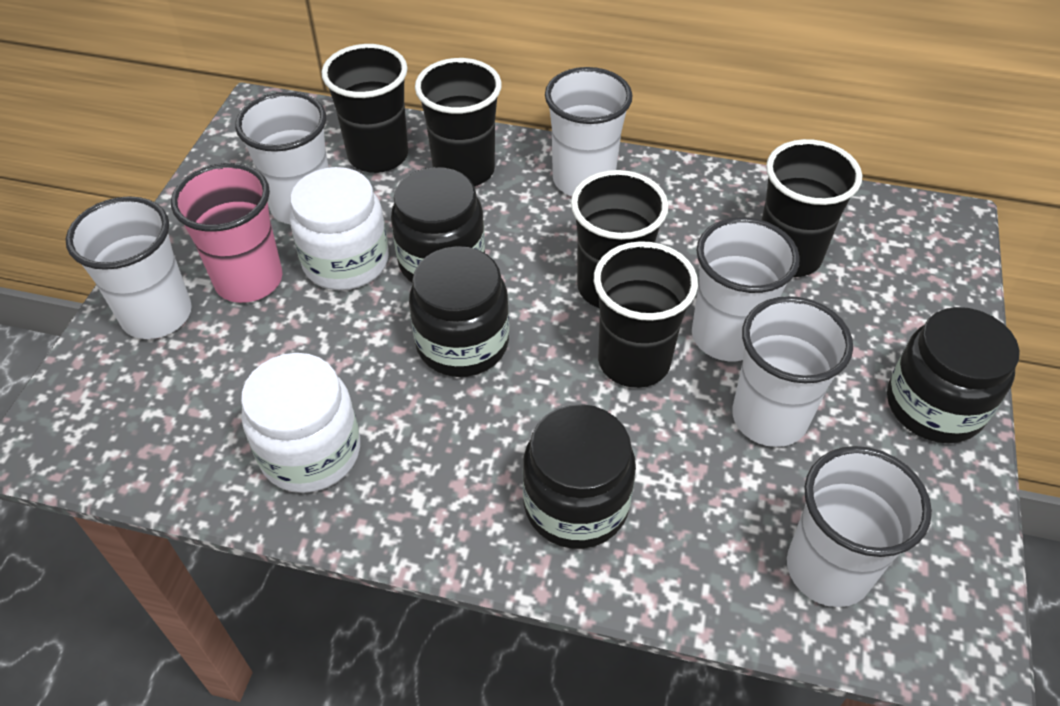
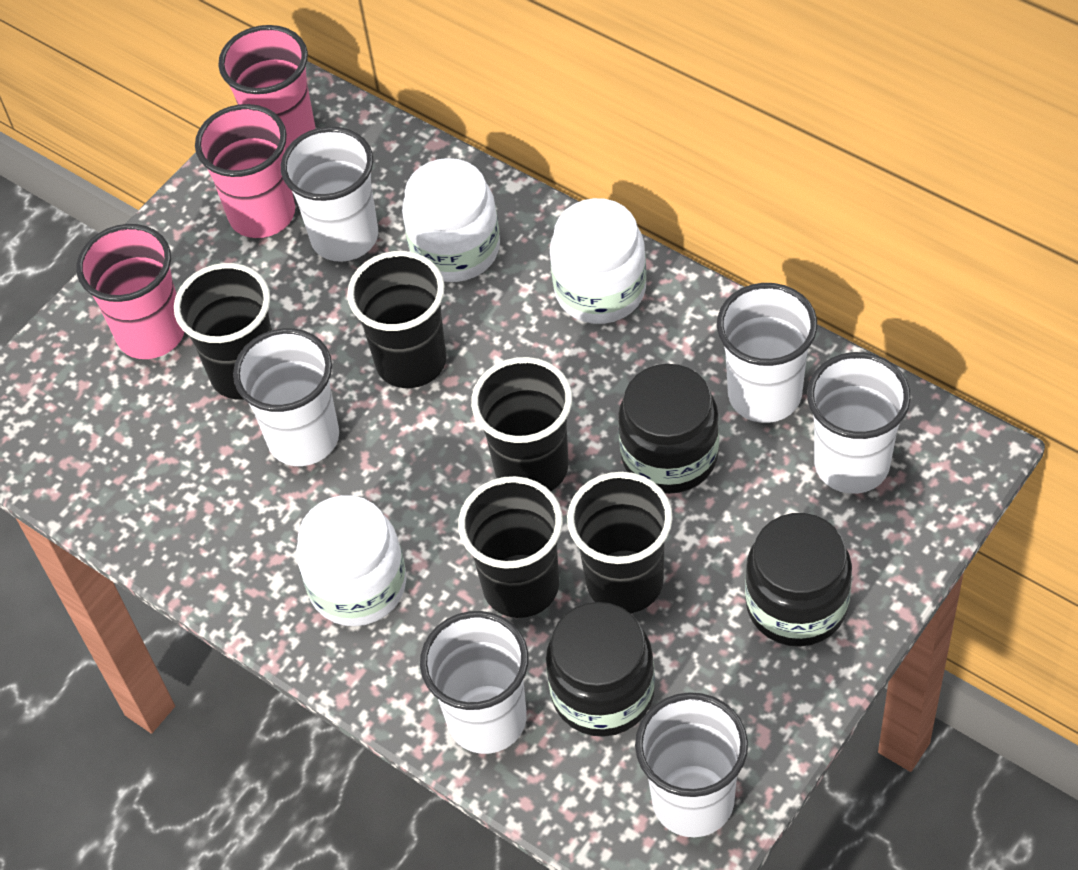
black jar: 4 -> 3
pink cup: 1 -> 3
white jar: 2 -> 3

